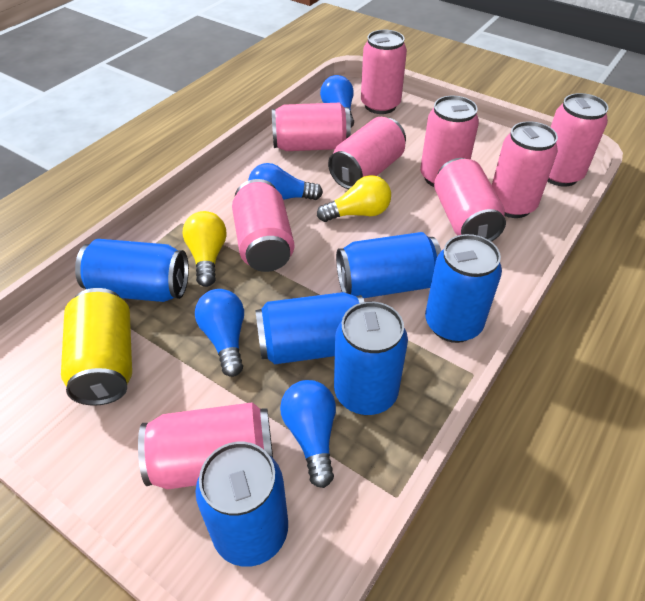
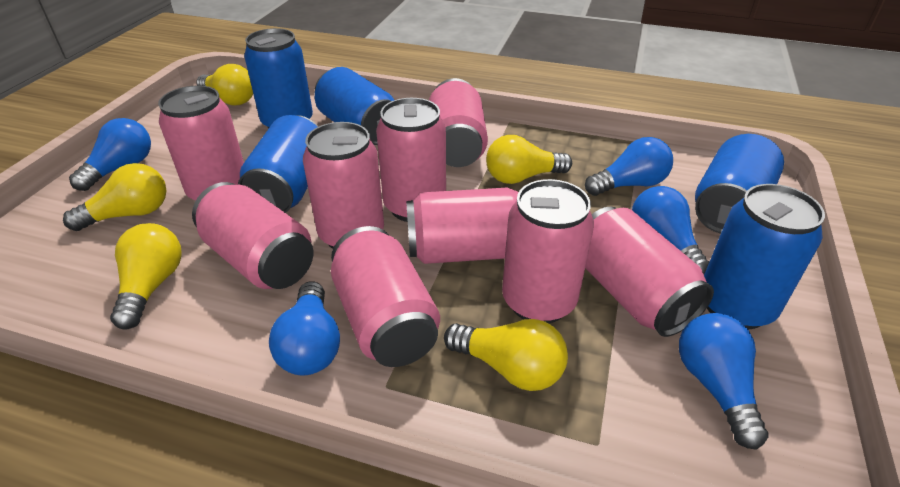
blue can: 6 -> 5
blue light bulb: 4 -> 5
yellow can: 1 -> 0
yellow light bulb: 2 -> 5

